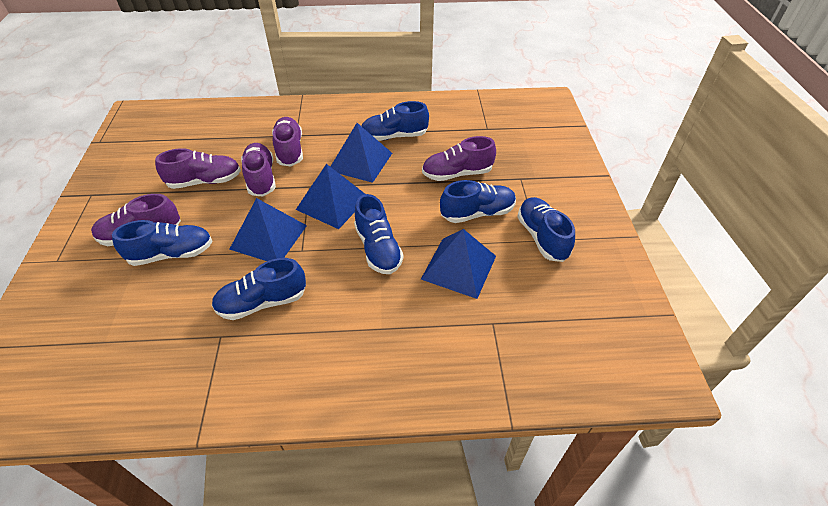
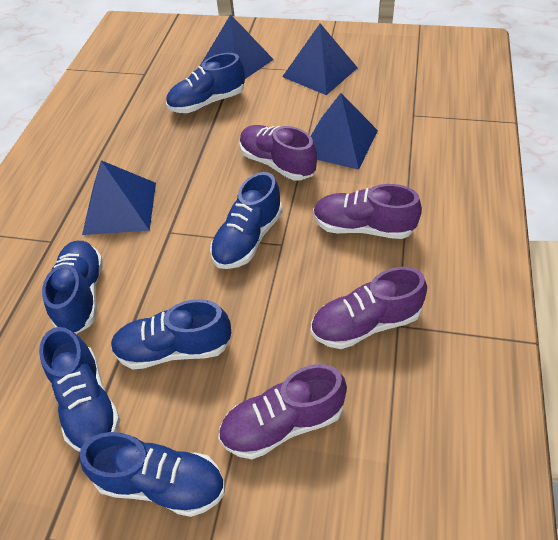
purple shoe: 5 -> 4

